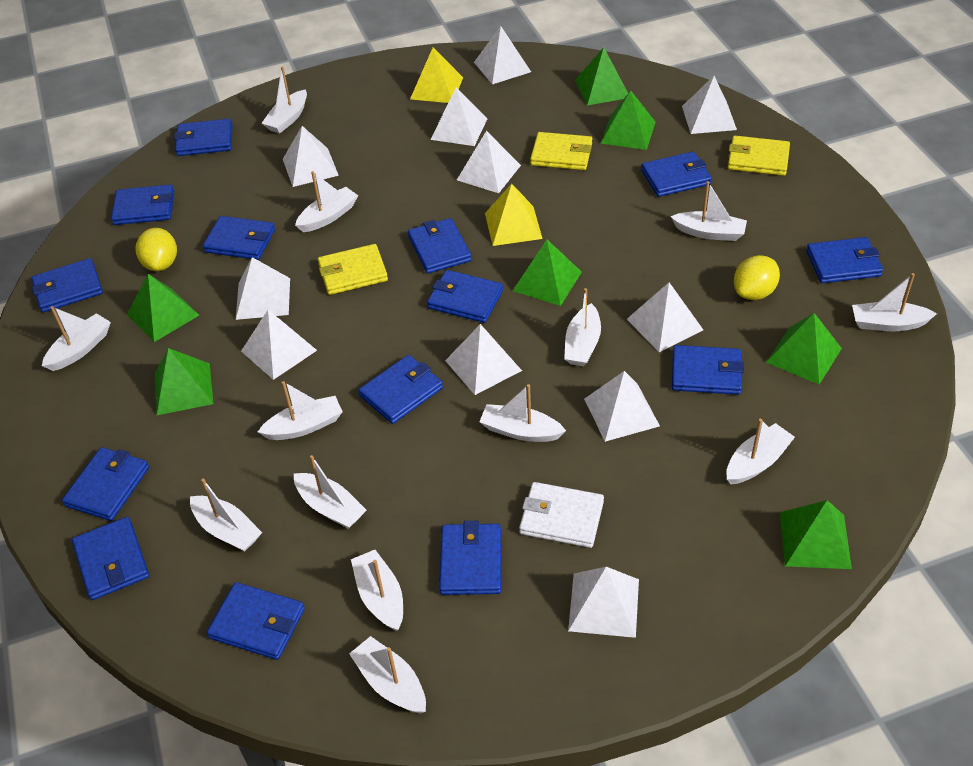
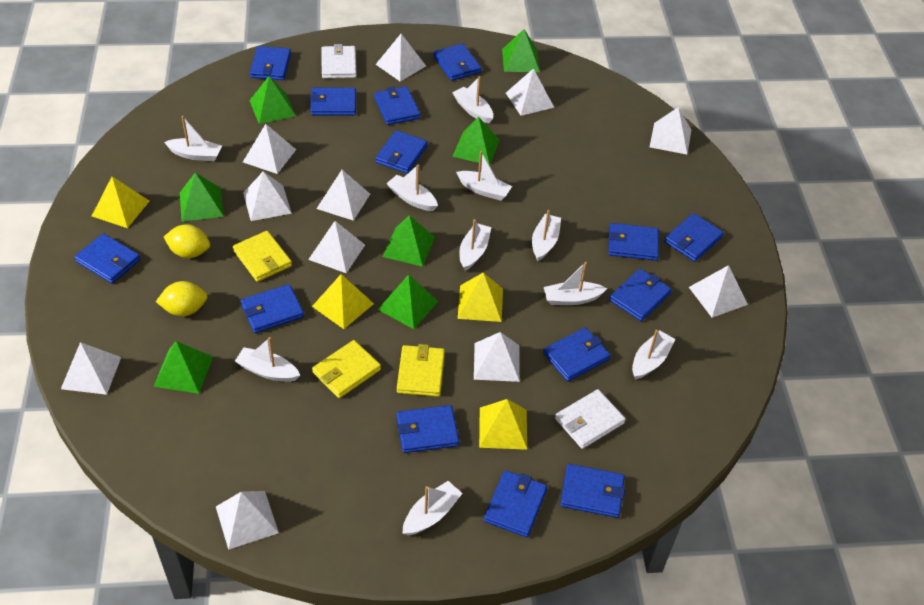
white boat: 13 -> 10
white wallet: 1 -> 2
yellow pyramid: 2 -> 4

